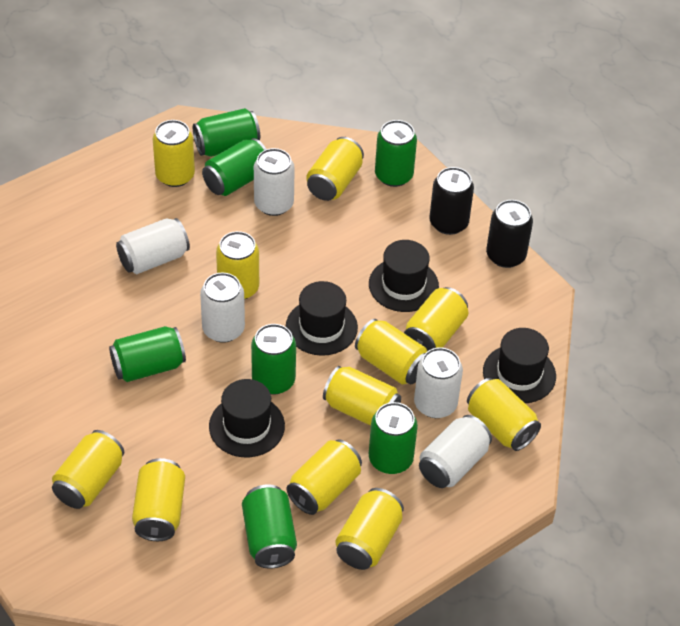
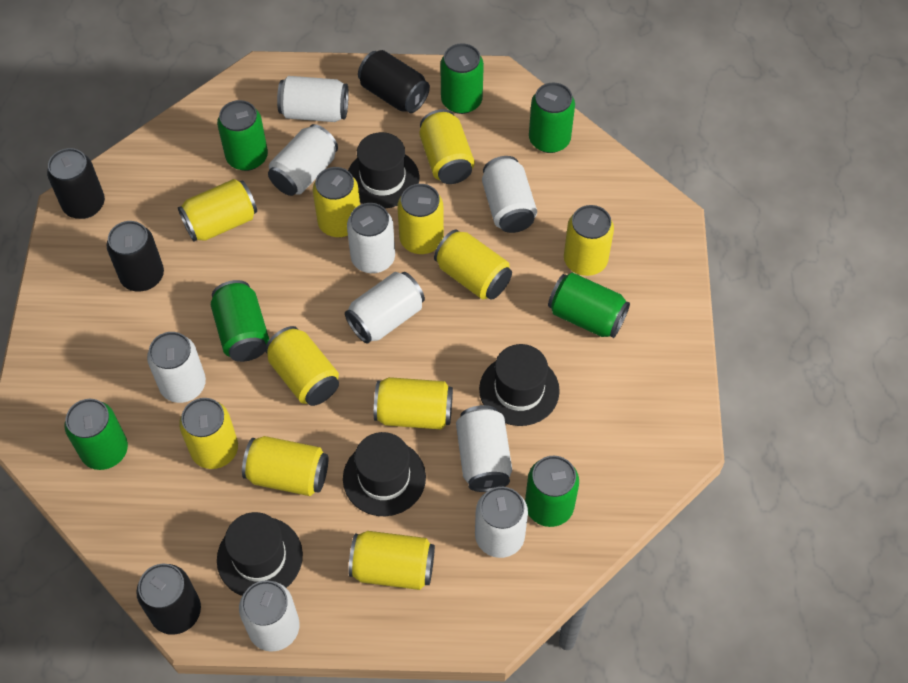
black can: 2 -> 4
white can: 5 -> 9

